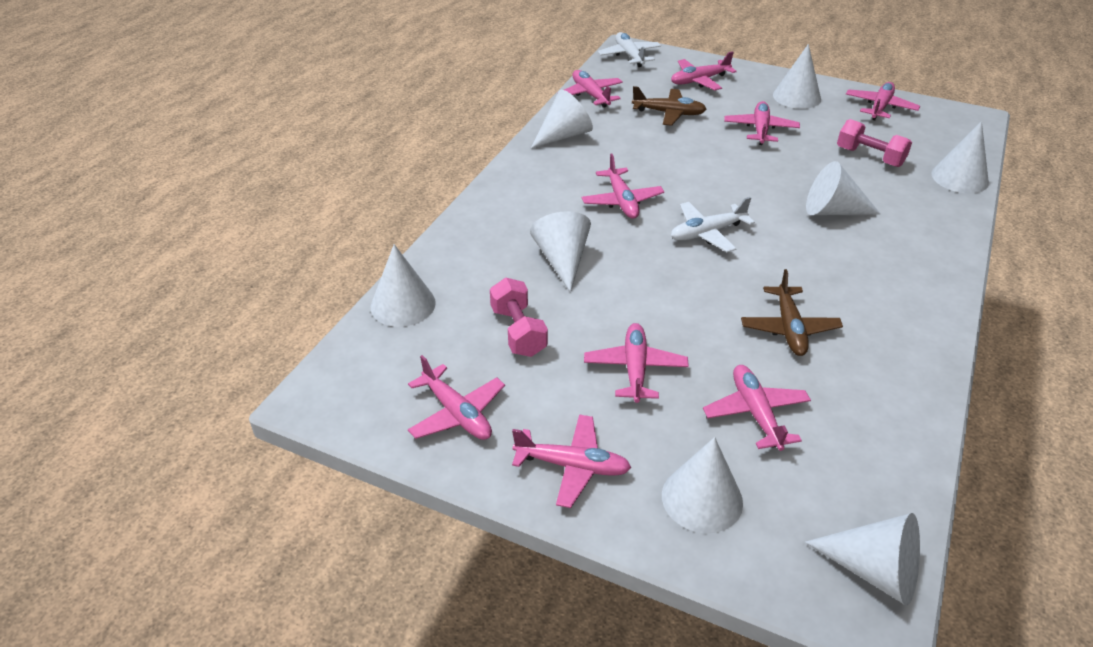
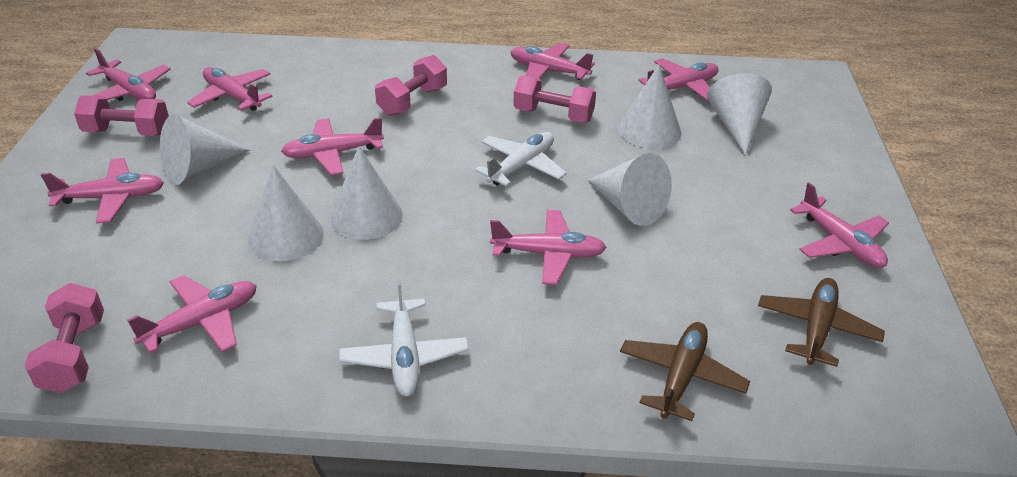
pink dumbbell: 2 -> 4
white cone: 8 -> 6

